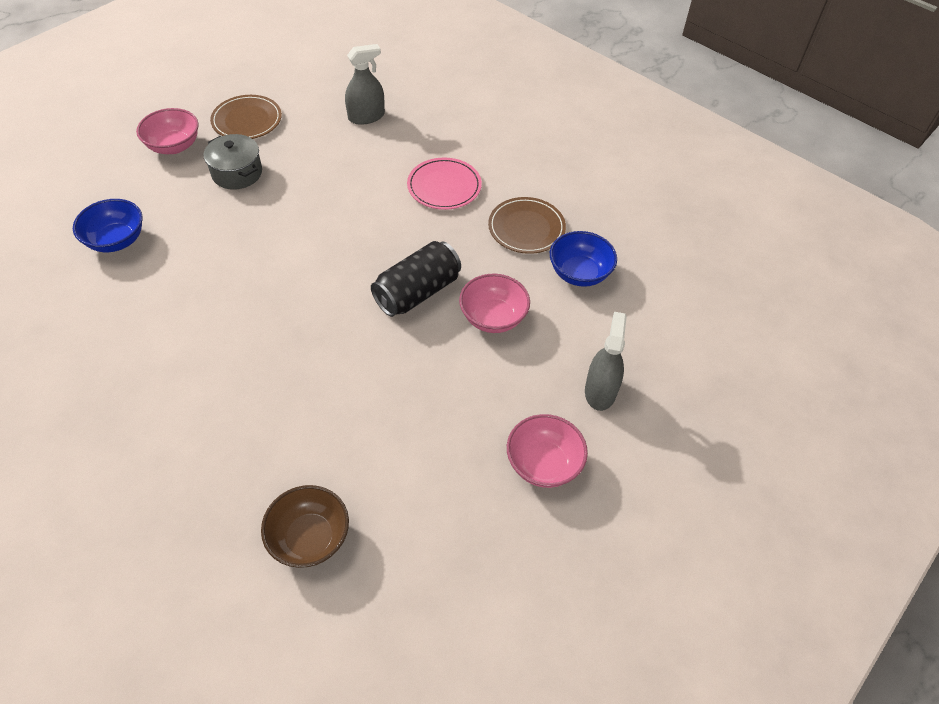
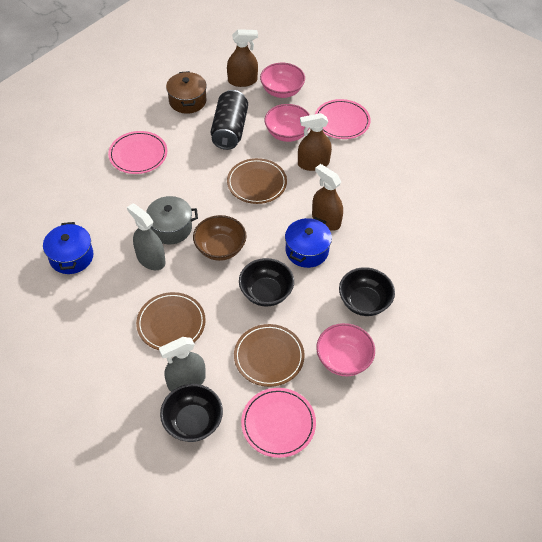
black bowl: 0 -> 3
blue bowl: 2 -> 0
blue pot: 0 -> 2
brown plate: 2 -> 3
brown pot: 0 -> 1
brown spray bottle: 0 -> 3
pink plate: 1 -> 3

